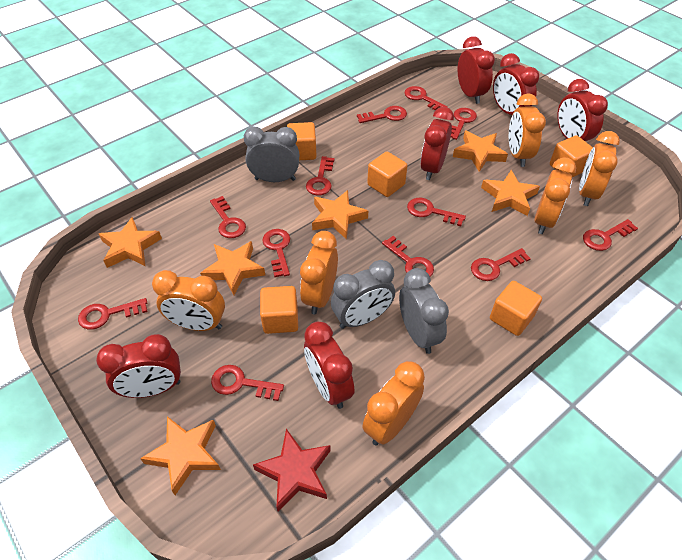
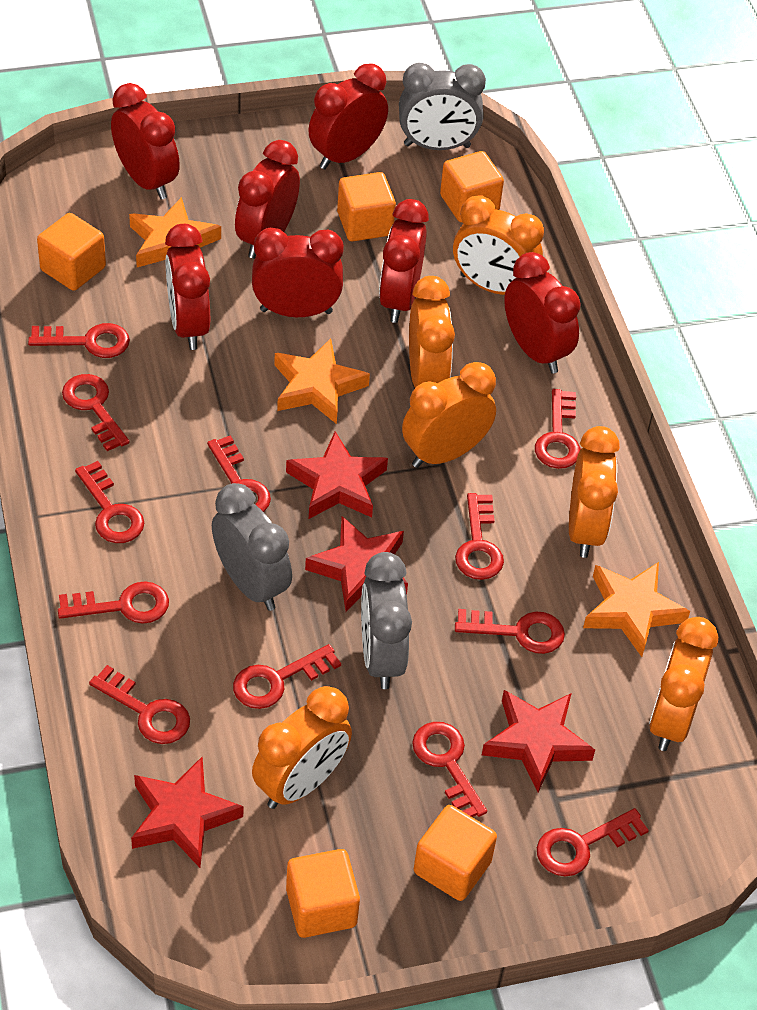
orange star: 6 -> 3
red clock: 6 -> 7
red star: 1 -> 4

